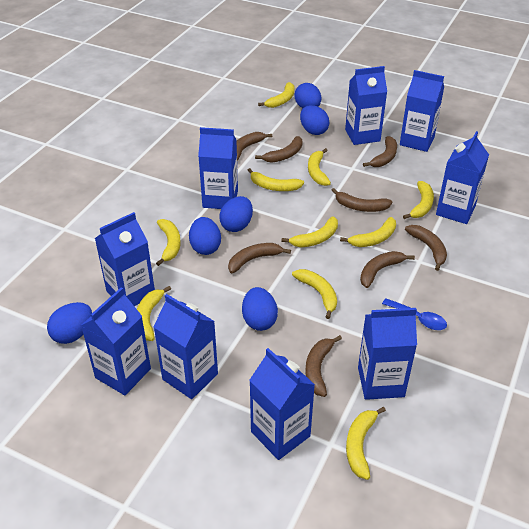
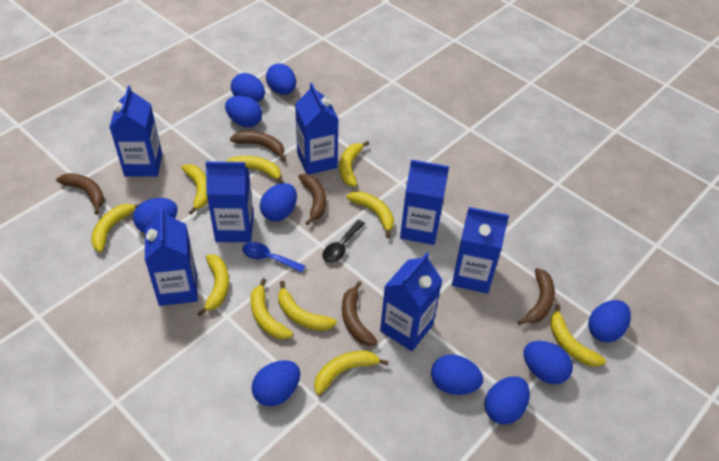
black spoon: 0 -> 1
blue carton: 9 -> 7
blue egg: 6 -> 10
brown banana: 8 -> 5

